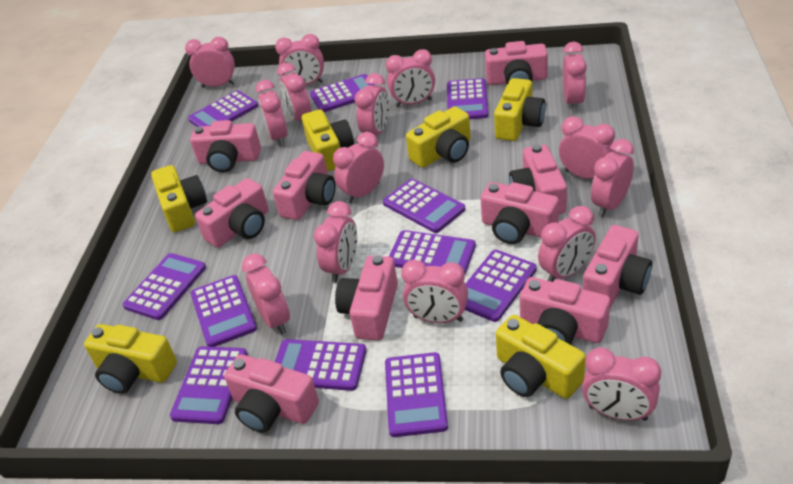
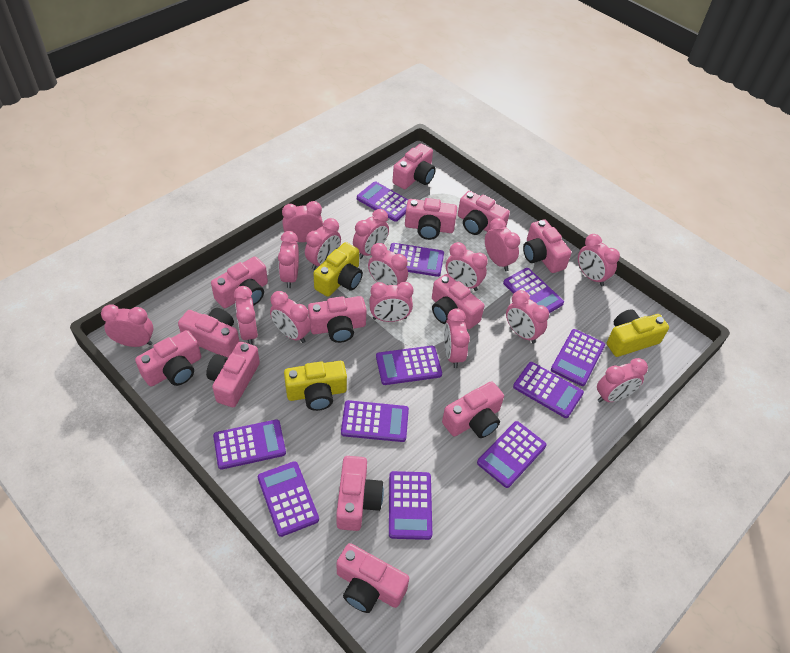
pink camera: 10 -> 13
yellow camera: 6 -> 3

